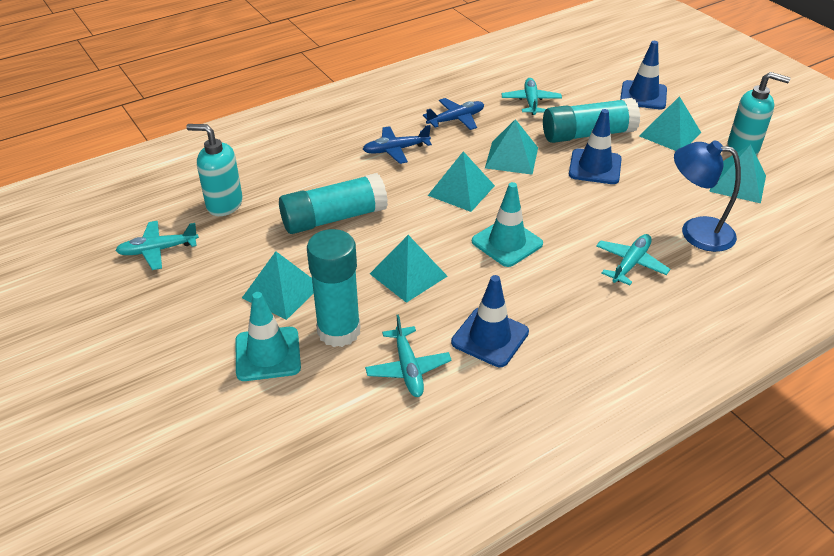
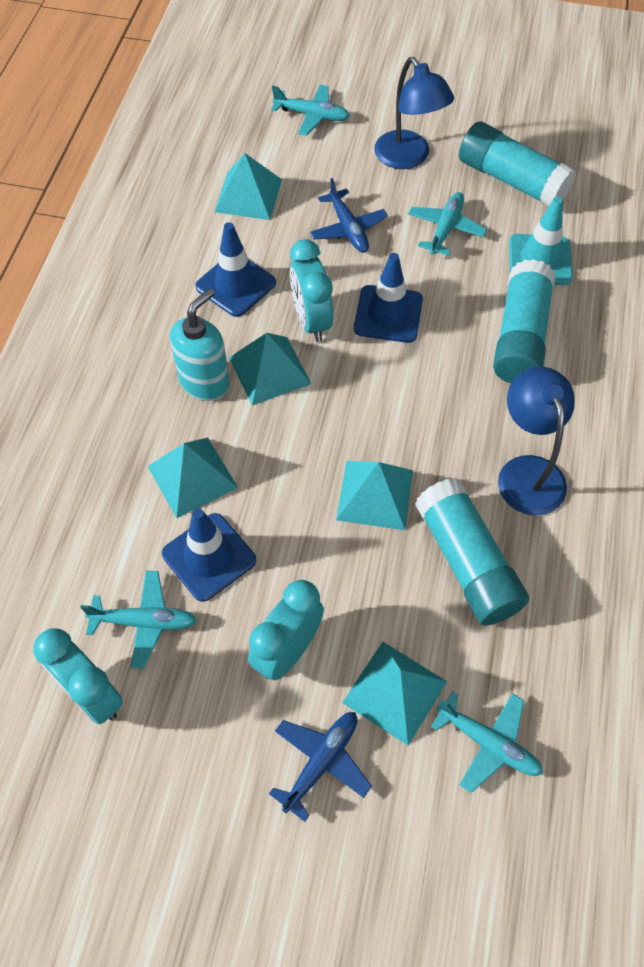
blue lamp: 1 -> 2
turquoise clock: 0 -> 3
turquoise pyramid: 6 -> 5
turquoise soap dispenser: 2 -> 1
turquoise traffic cone: 2 -> 1

